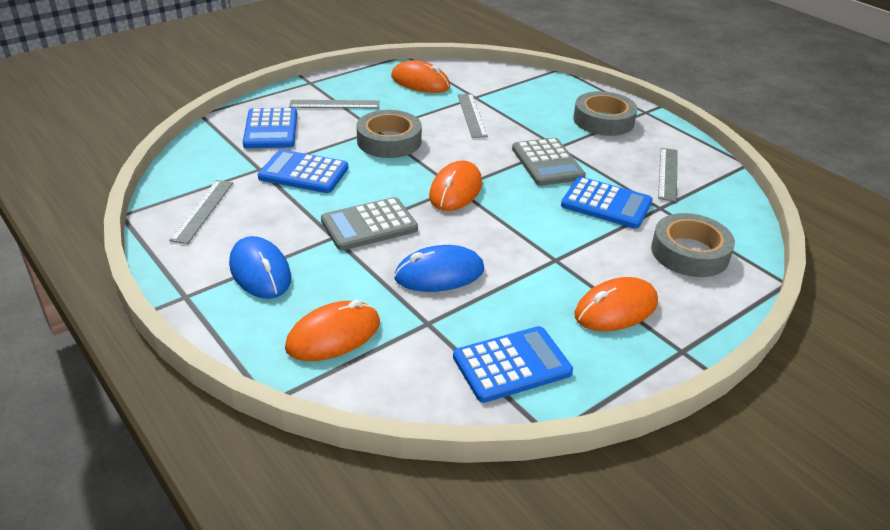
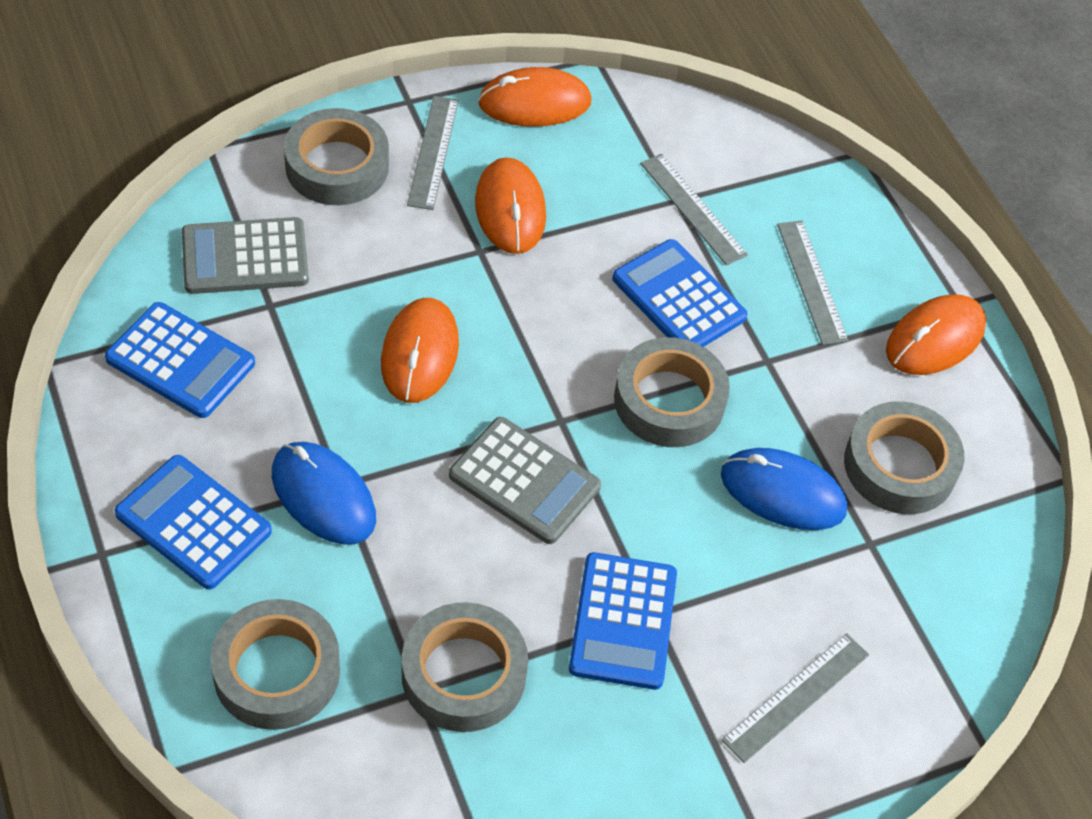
grey tape: 3 -> 5

